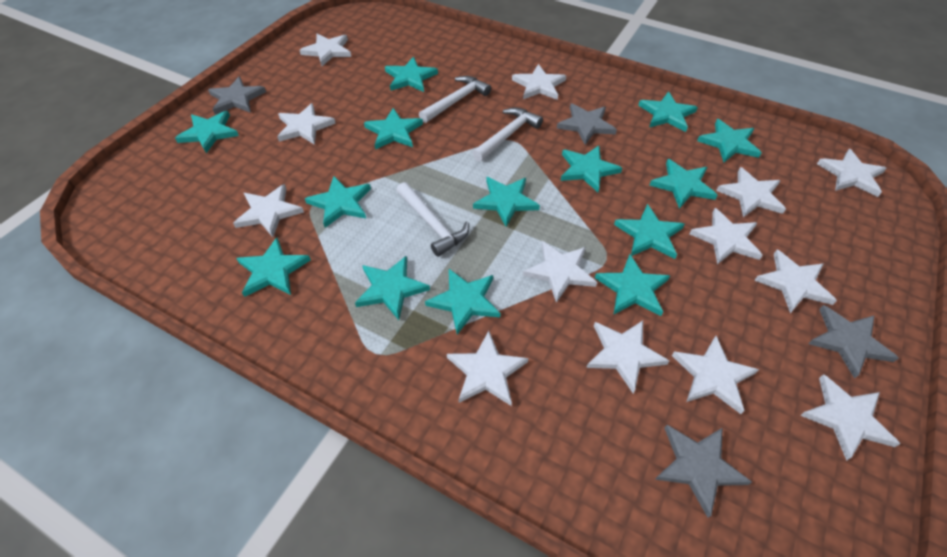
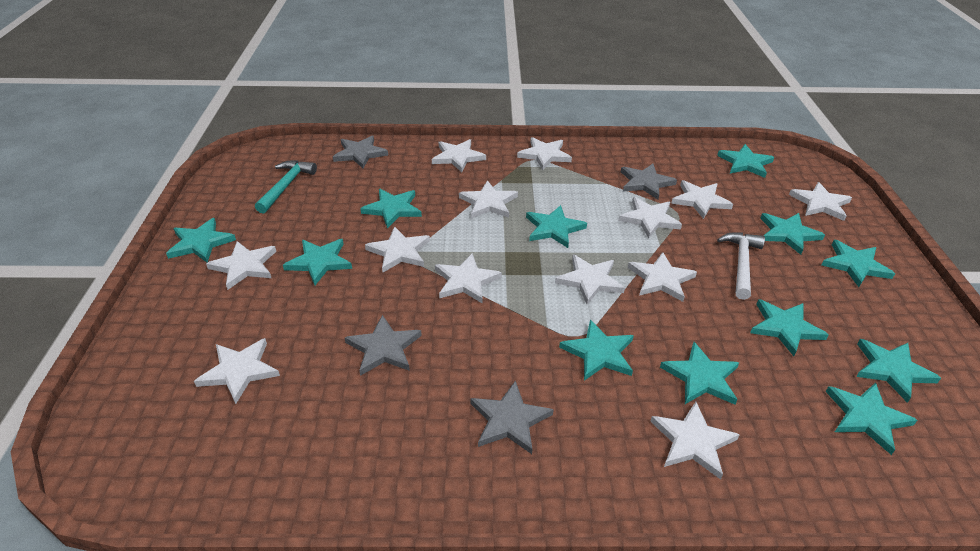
turquoise hammer: 0 -> 1
turquoise star: 14 -> 12
white hammer: 3 -> 1

